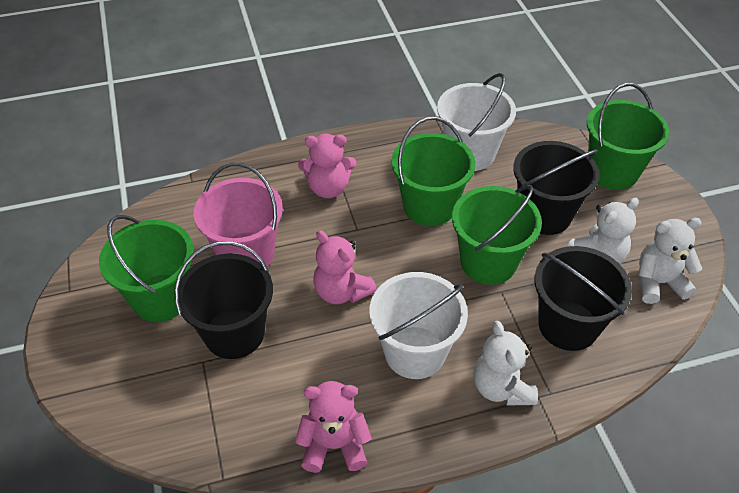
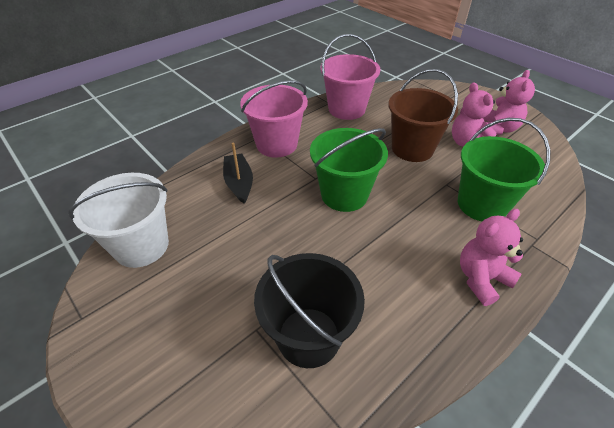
black boat: 0 -> 1
black bucket: 3 -> 1
brown bucket: 0 -> 1
green bucket: 4 -> 2
pink bucket: 1 -> 2
white bucket: 2 -> 1
white teddy bear: 3 -> 0

